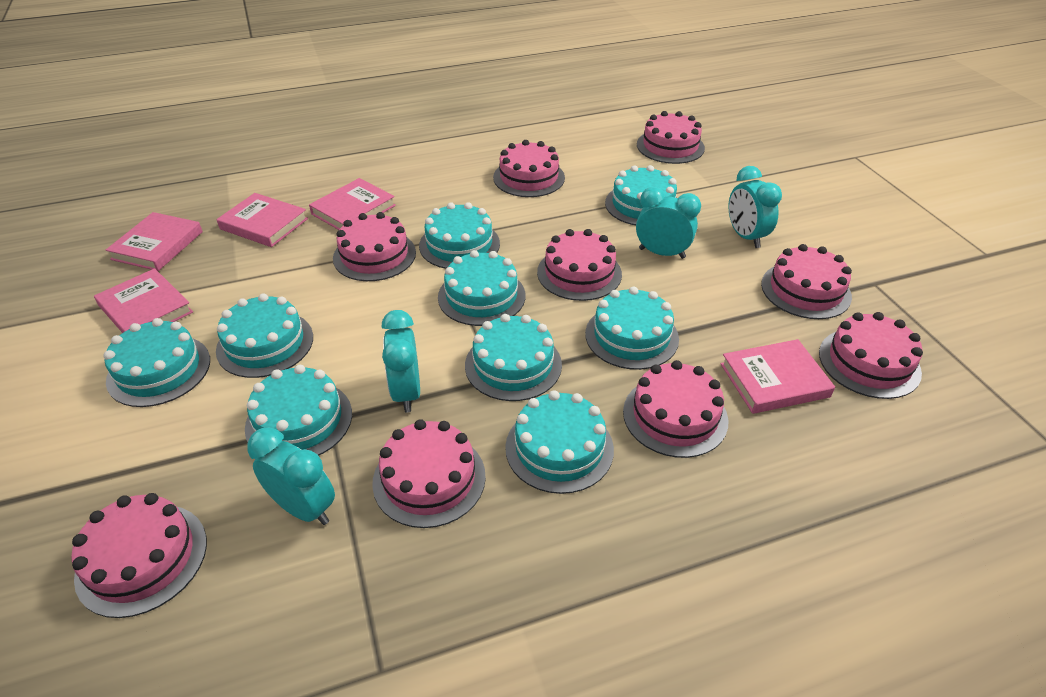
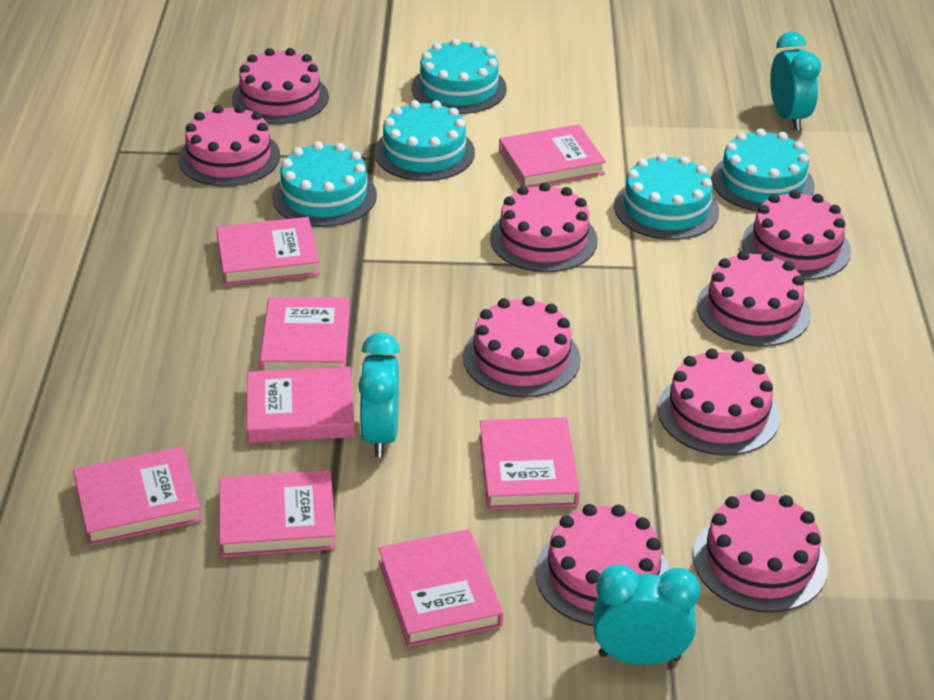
pink book: 5 -> 8
turquoise cake: 9 -> 5
turquoise clock: 4 -> 3

